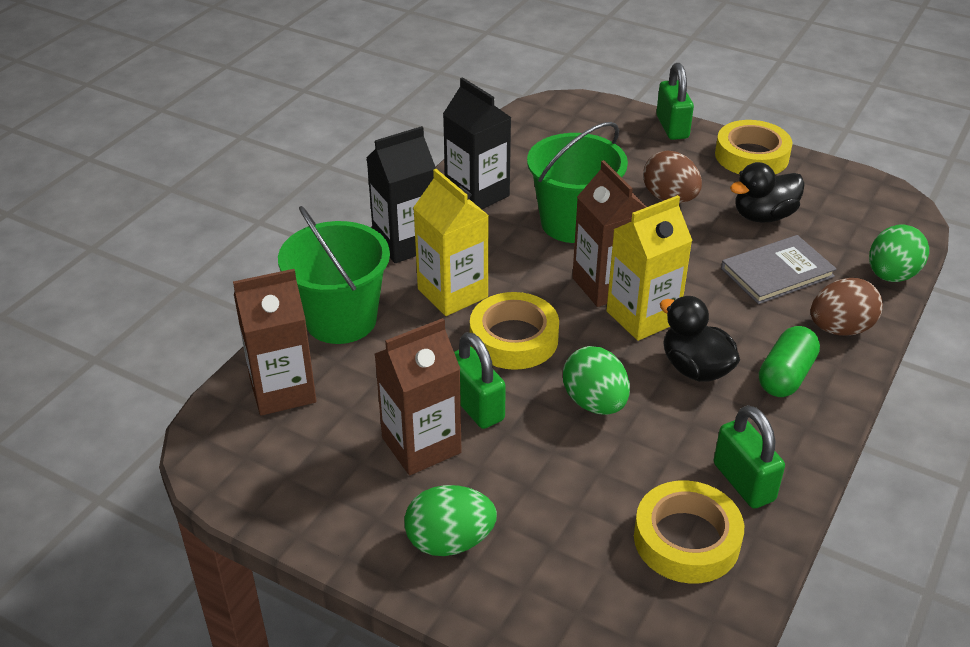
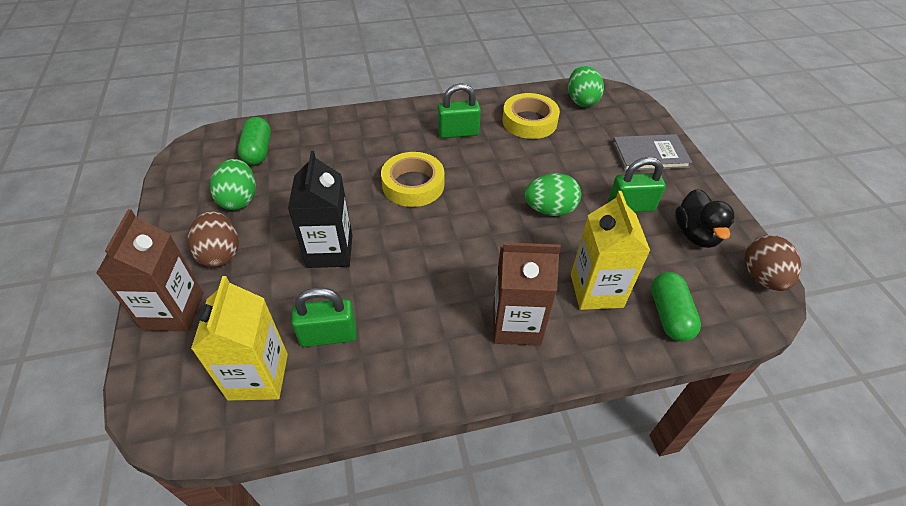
black carton: 2 -> 1
black duck: 2 -> 1
brown carton: 3 -> 2
green bucket: 2 -> 0
green capsule: 1 -> 2
yellow tape: 3 -> 2

